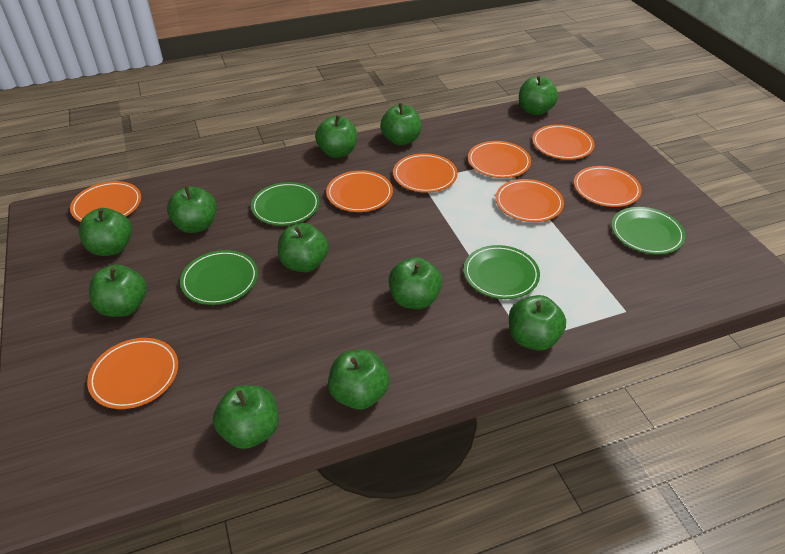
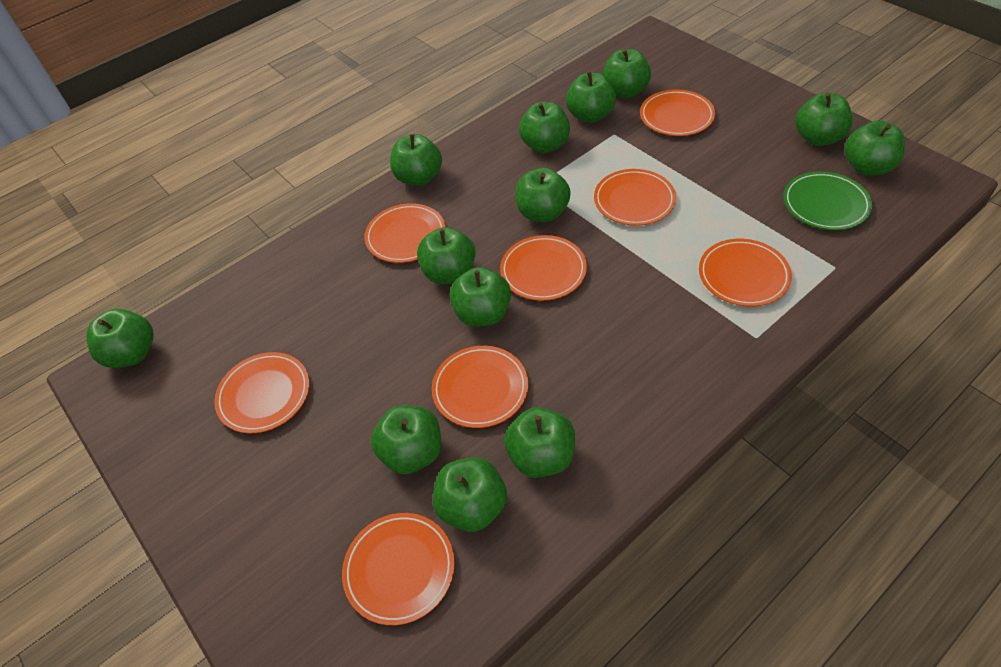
green apple: 11 -> 13
green plate: 4 -> 1

